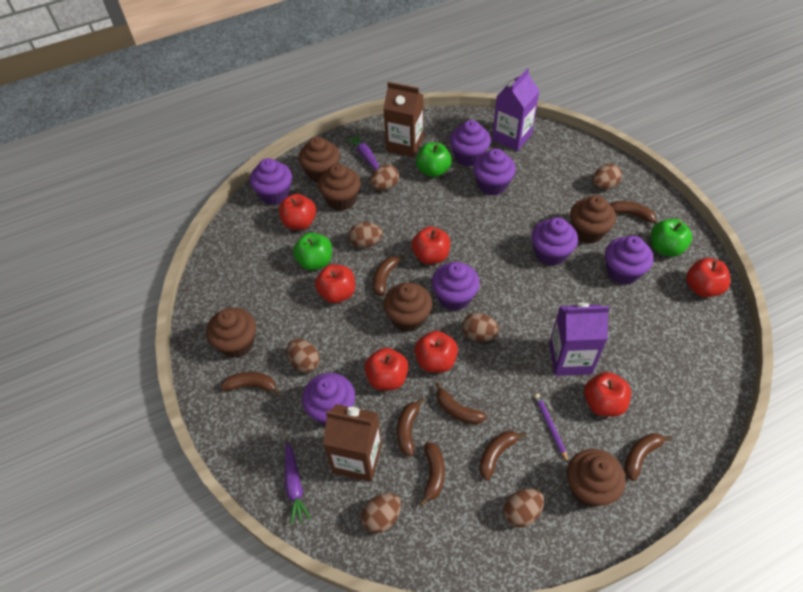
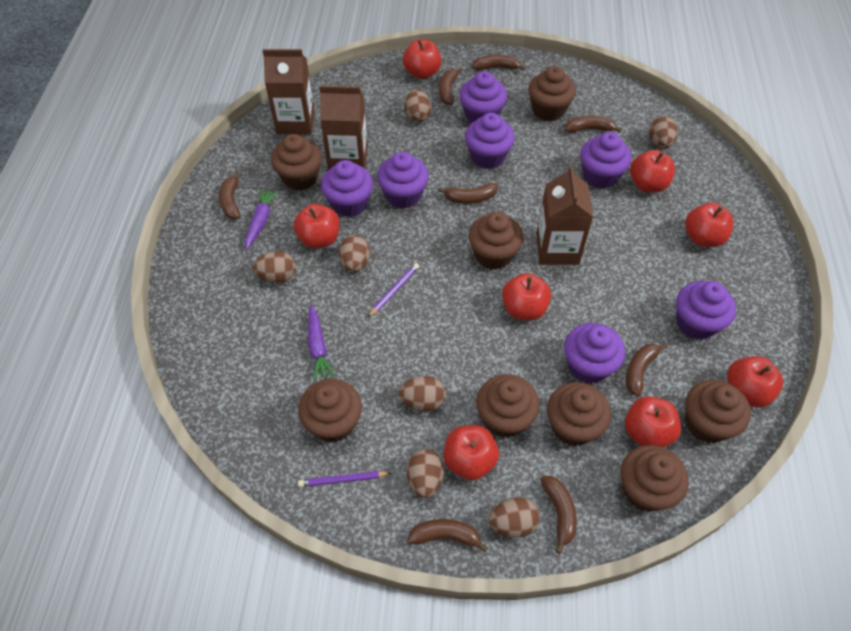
brown carton: 2 -> 3
brown cupcake: 6 -> 8
green apple: 3 -> 0
purple carton: 2 -> 0
purple pencil: 1 -> 2
red apple: 7 -> 8

